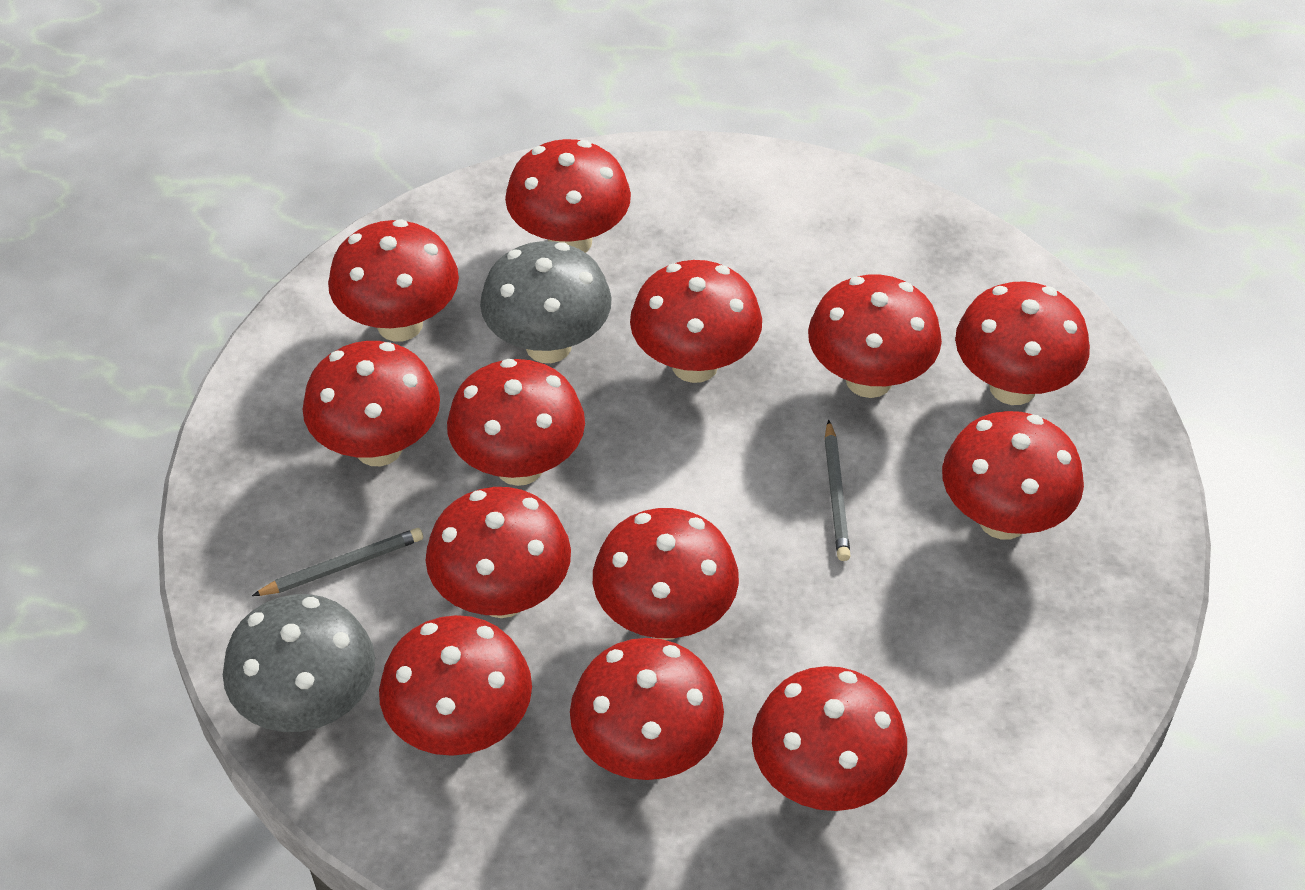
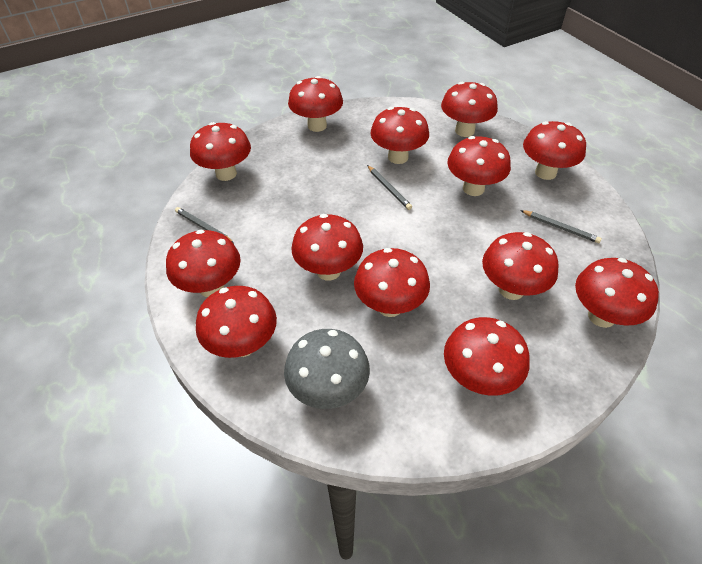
grey mushroom: 2 -> 1
grey pencil: 2 -> 3

